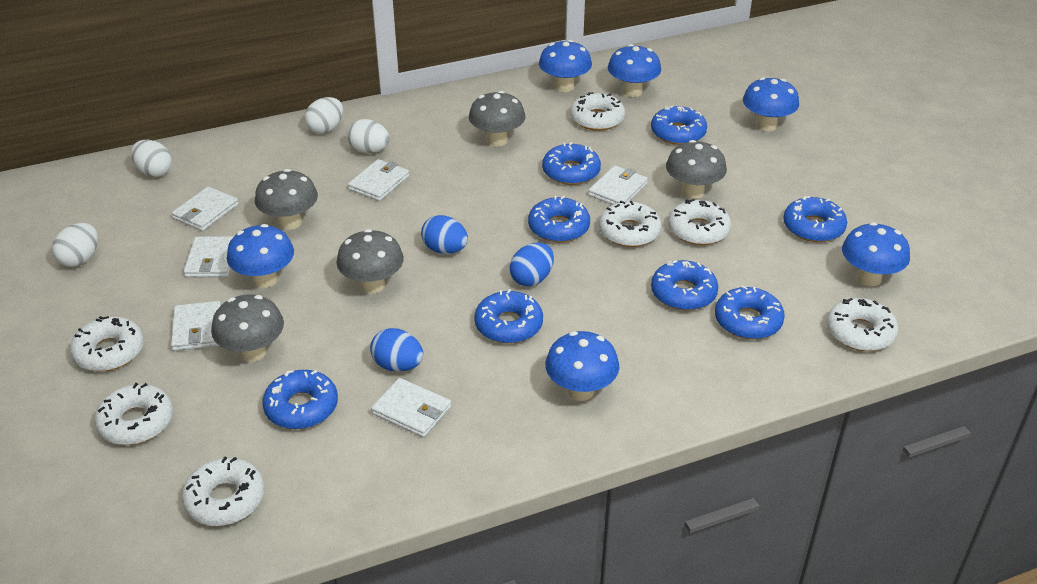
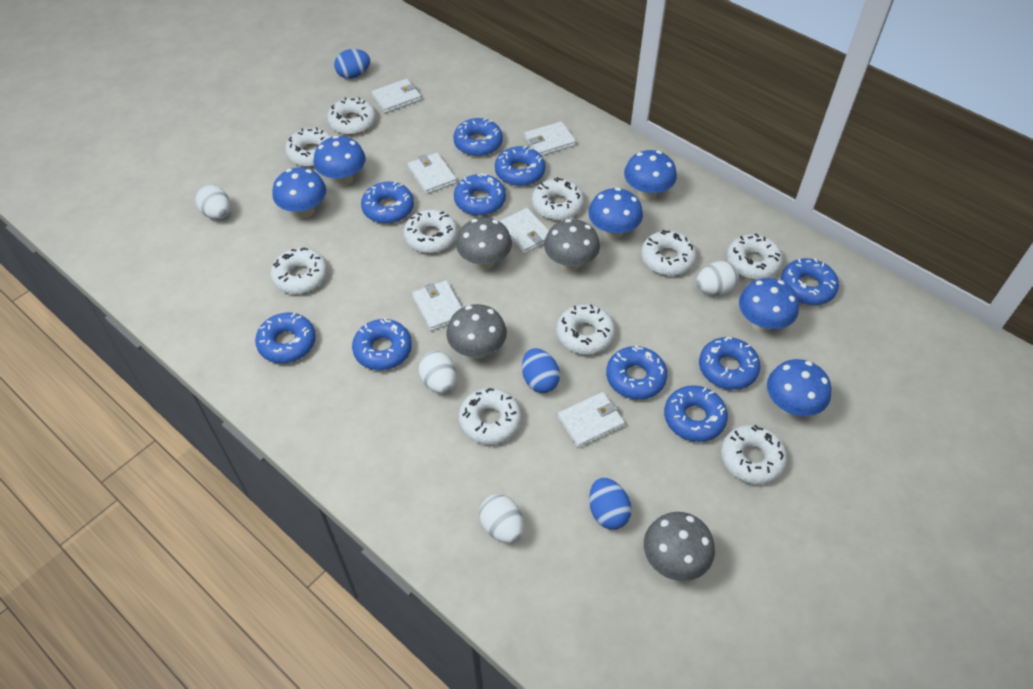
blue donut: 8 -> 10
grey mushroom: 5 -> 4
white donut: 7 -> 10

